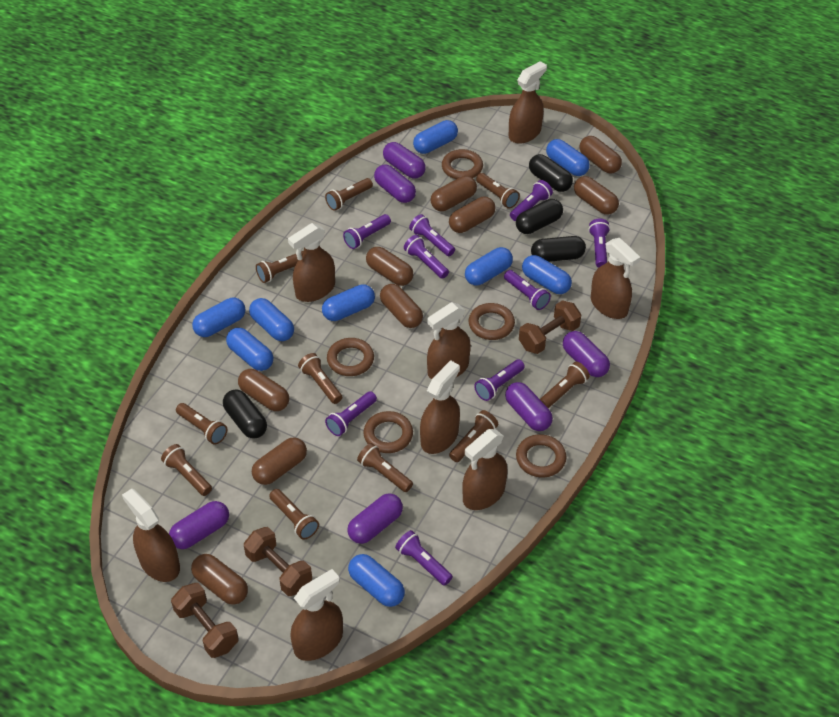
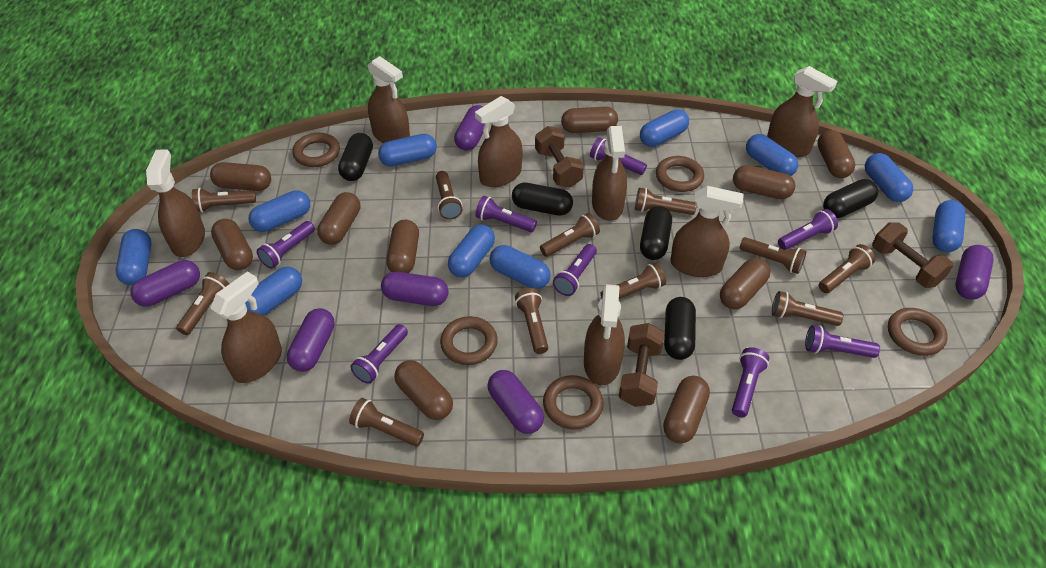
black capsule: 4 -> 5
blue capsule: 9 -> 10
brown capsule: 9 -> 10
brown flashlight: 10 -> 11
purple flashlight: 9 -> 8

